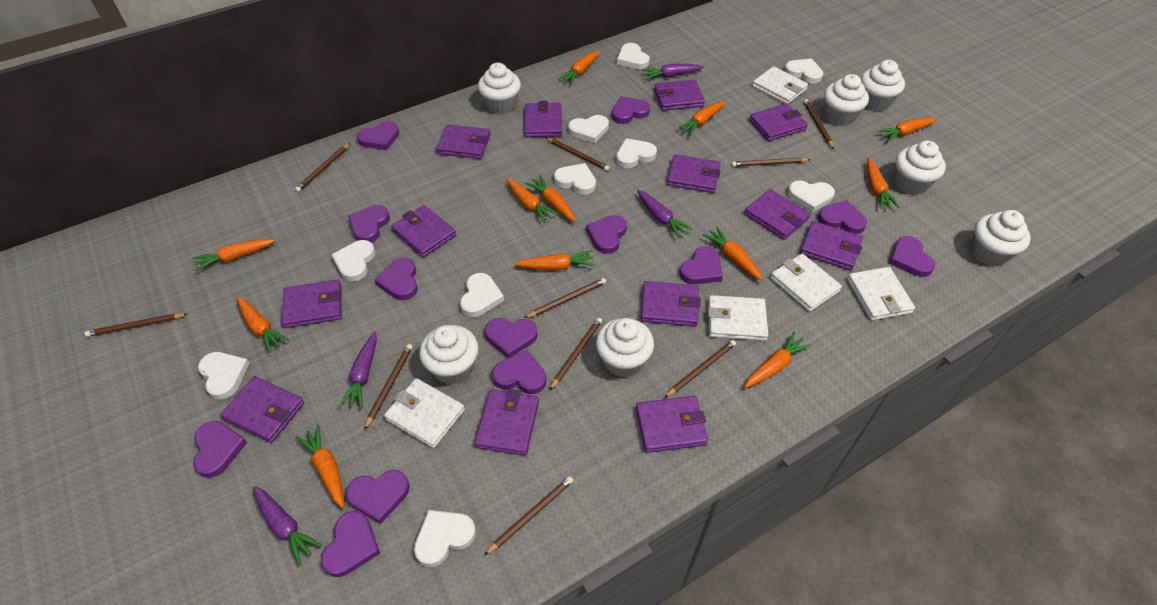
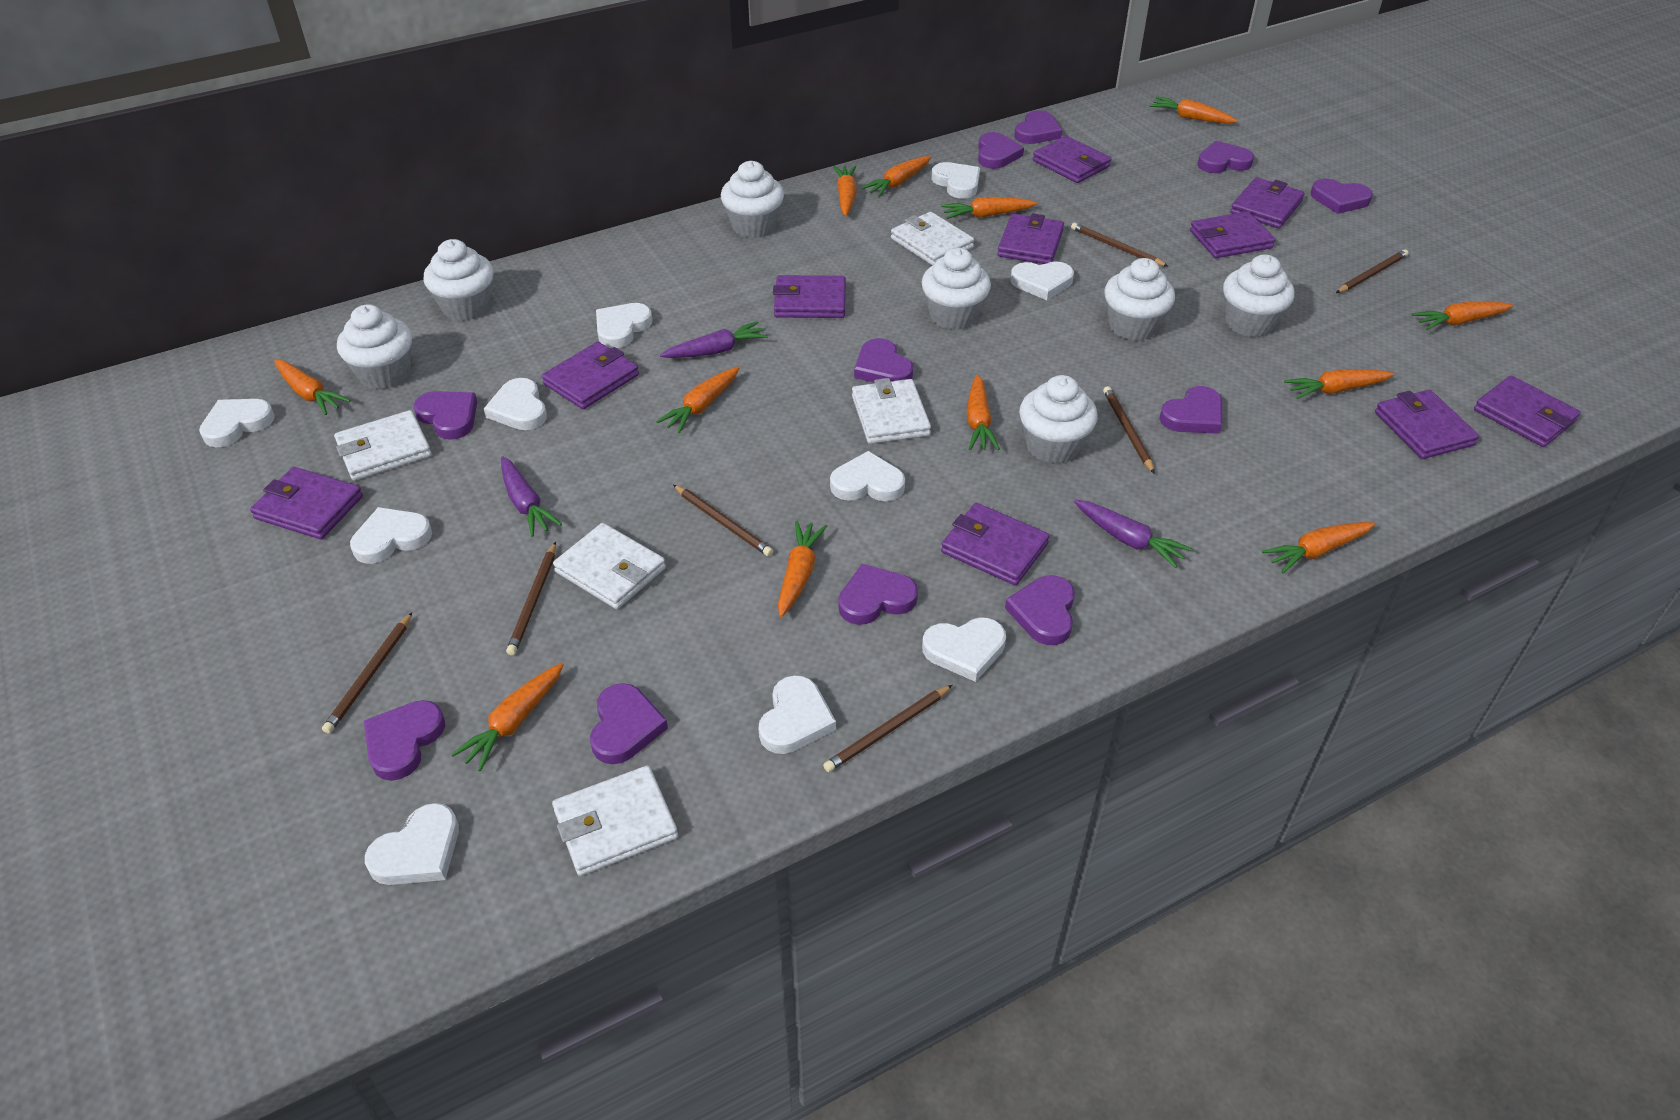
brown pencil: 10 -> 7
purple carrot: 4 -> 3
purple heart: 13 -> 11
purple wallet: 13 -> 10

